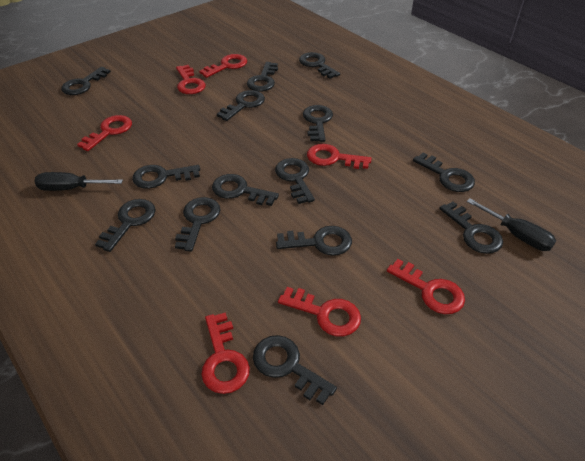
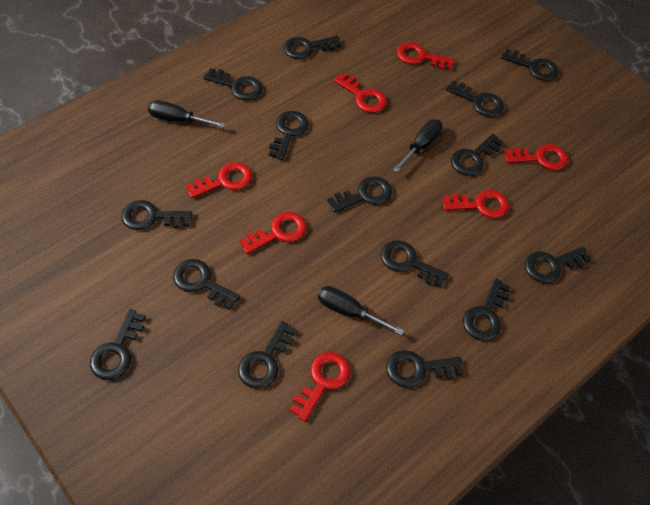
black key: 14 -> 15
black screwdriver: 2 -> 3

